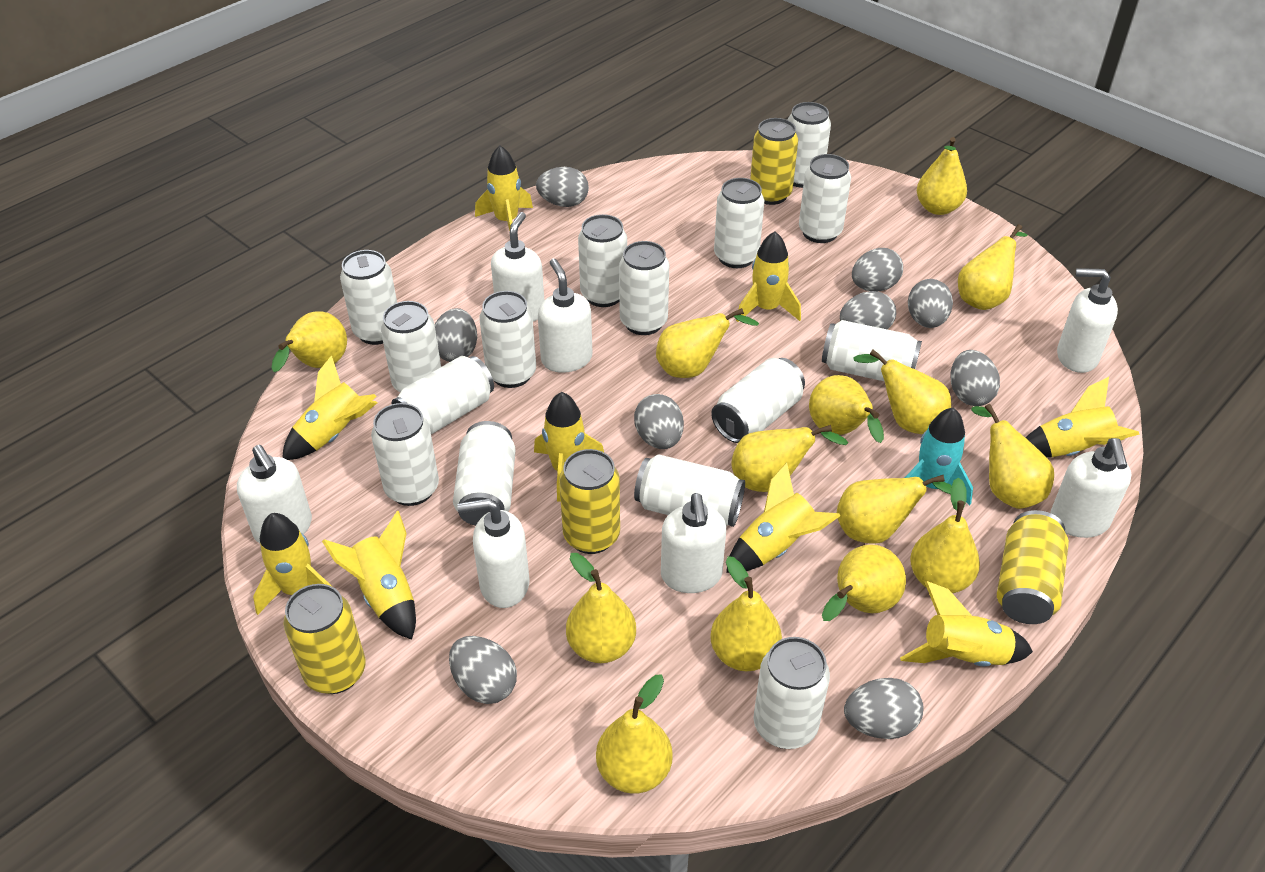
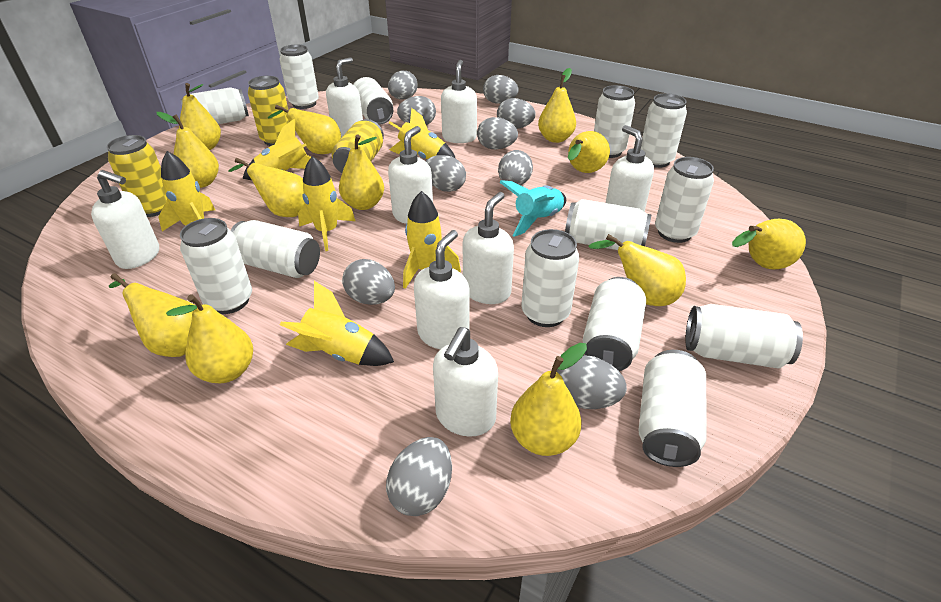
grey egg: 9 -> 10
white can: 15 -> 13
white soap dispenser: 7 -> 8
yellow can: 4 -> 3
yellow pear: 14 -> 12
yellow rocket: 9 -> 6

